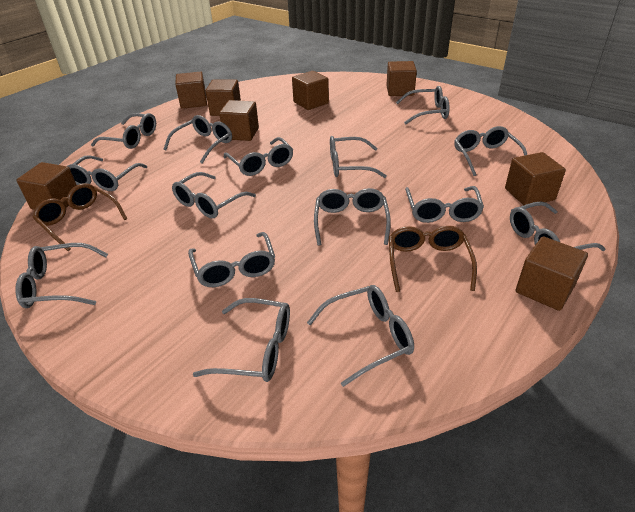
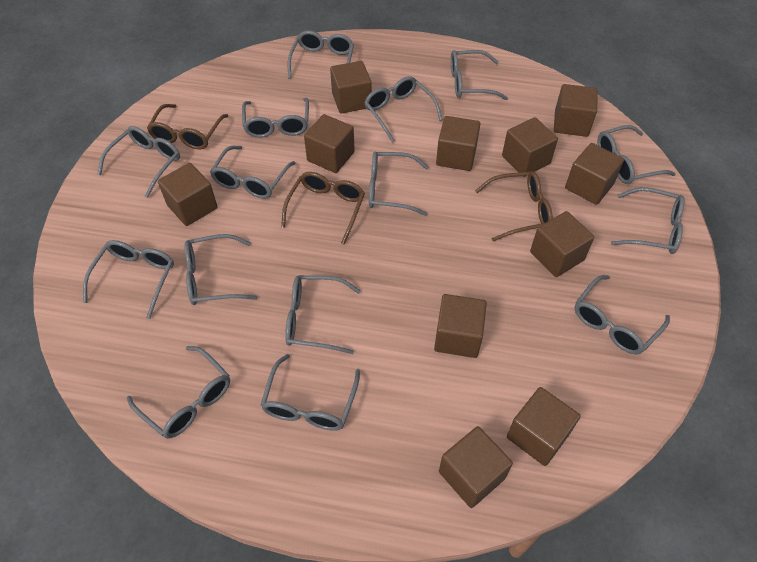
brown cube: 8 -> 11
brown glasses: 2 -> 3

